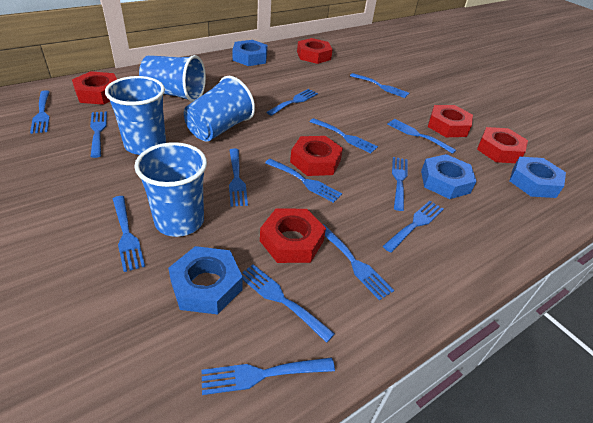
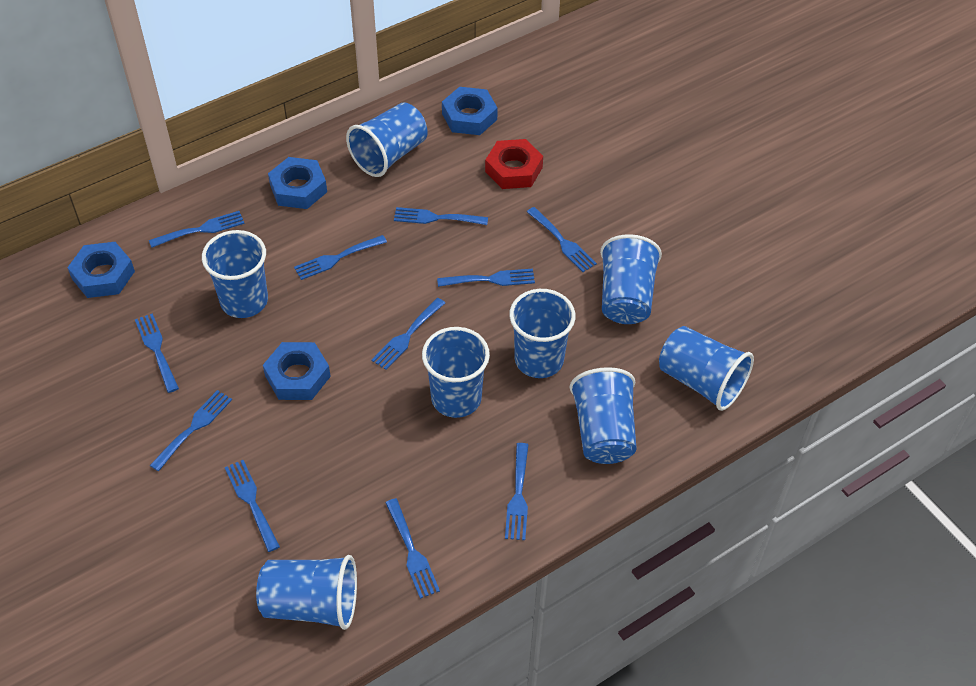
blue cup: 4 -> 8
blue fork: 14 -> 11
red nut: 6 -> 1

